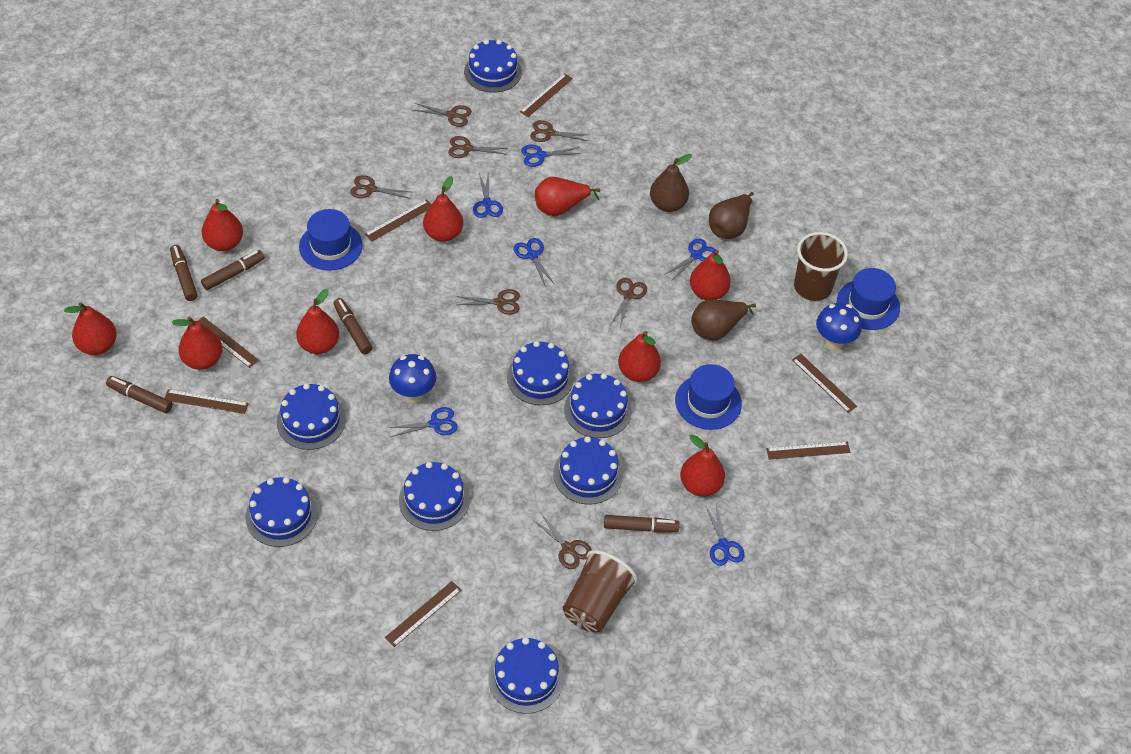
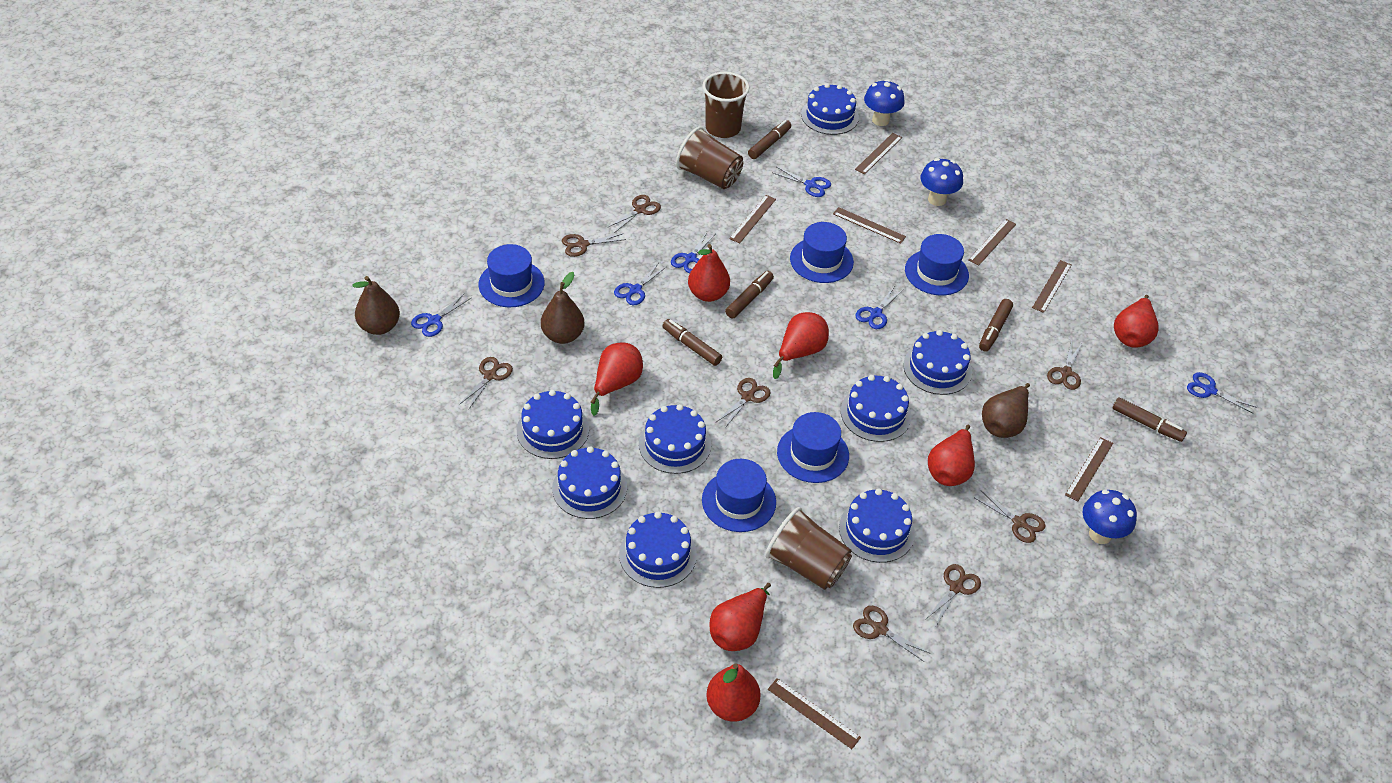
blue hat: 3 -> 5
blue mushroom: 2 -> 3
brown cup: 2 -> 3
brown scissors: 7 -> 8
red pear: 9 -> 7

